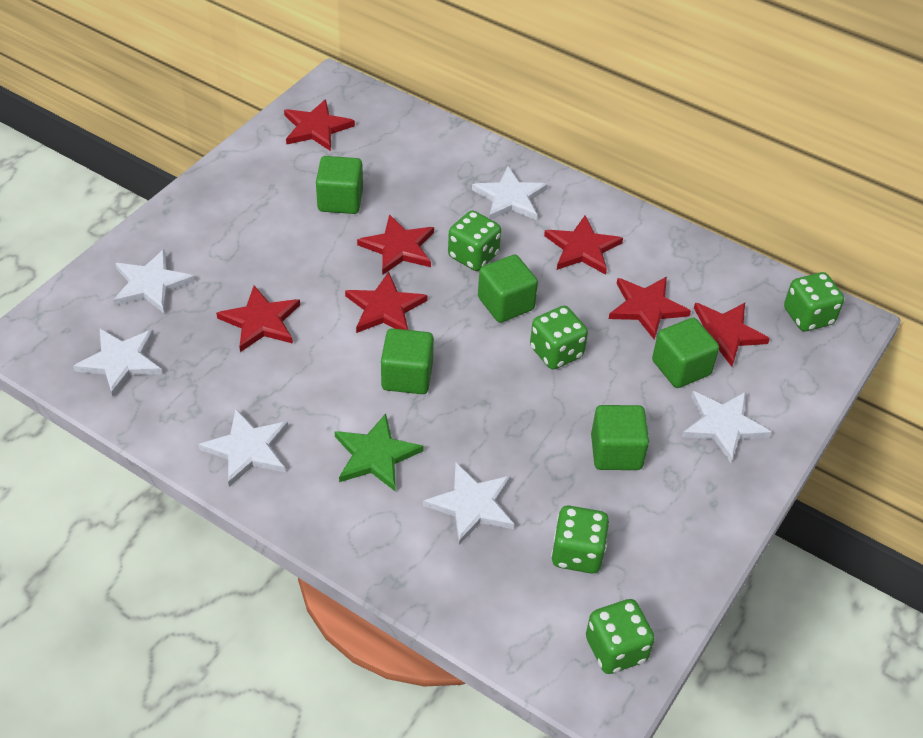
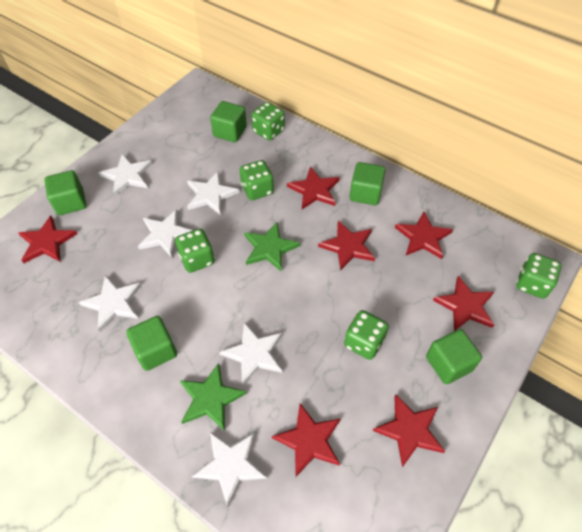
green star: 1 -> 2

